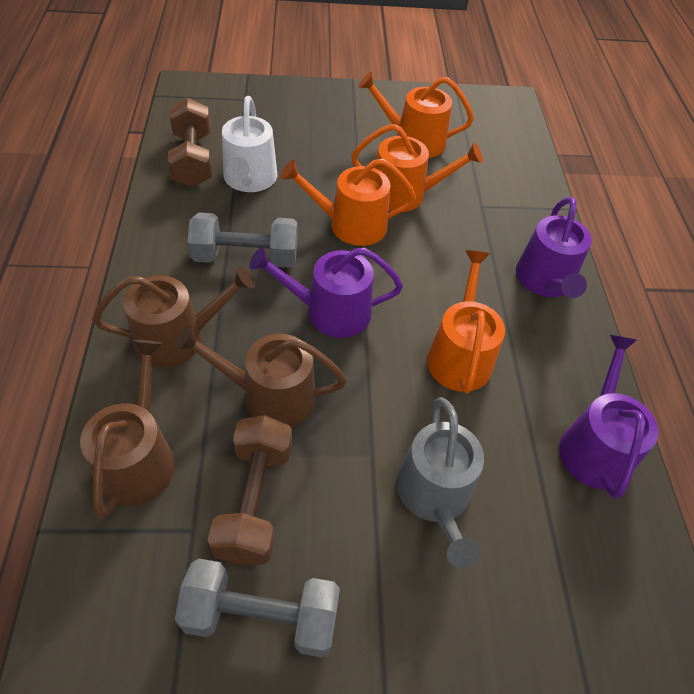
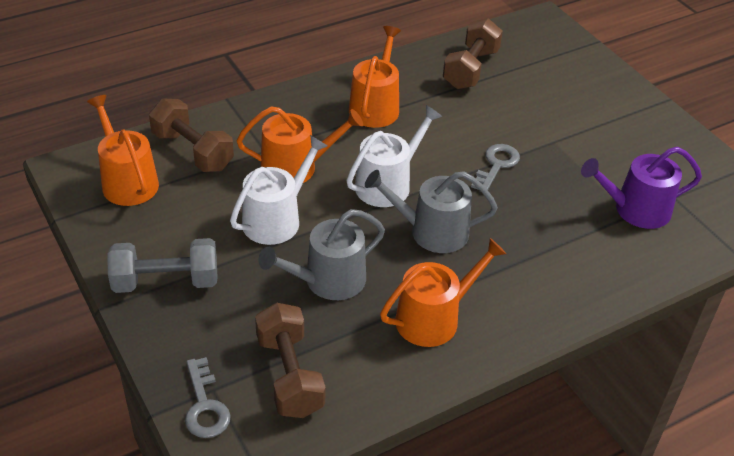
brown dumbbell: 2 -> 3
brown watering can: 3 -> 0
grey dumbbell: 2 -> 1
grey key: 0 -> 2
grey watering can: 1 -> 2
purple watering can: 3 -> 1
white watering can: 1 -> 2

